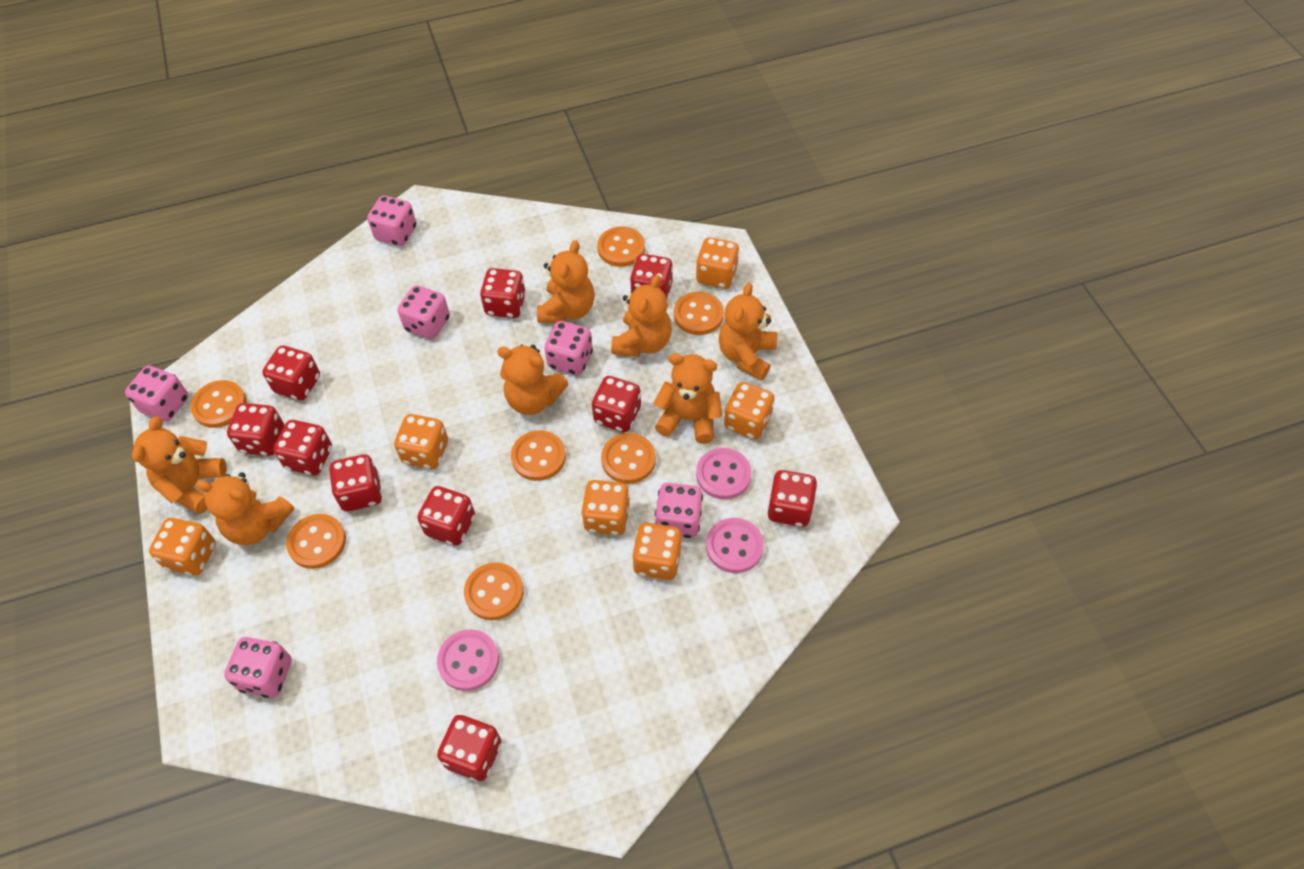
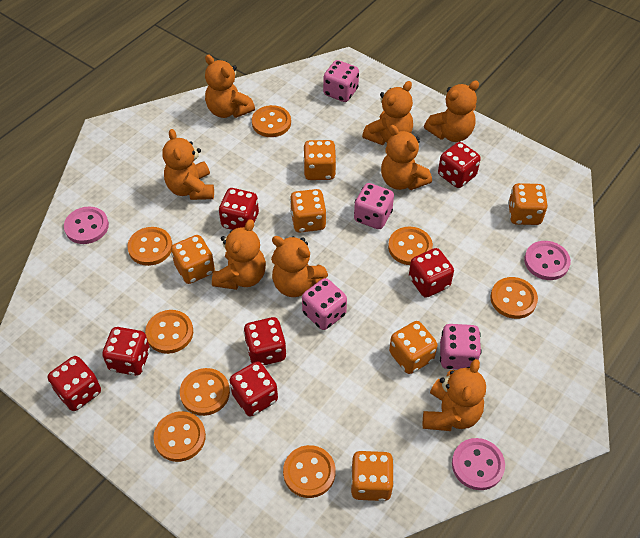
orange button: 7 -> 8
orange teddy bear: 7 -> 8
pink dice: 6 -> 4
red dice: 10 -> 7

